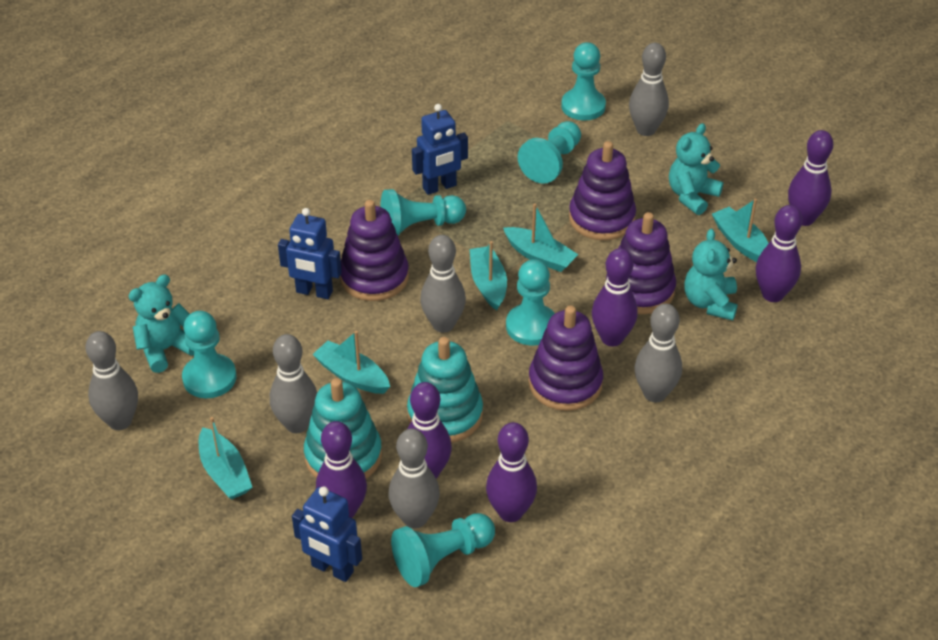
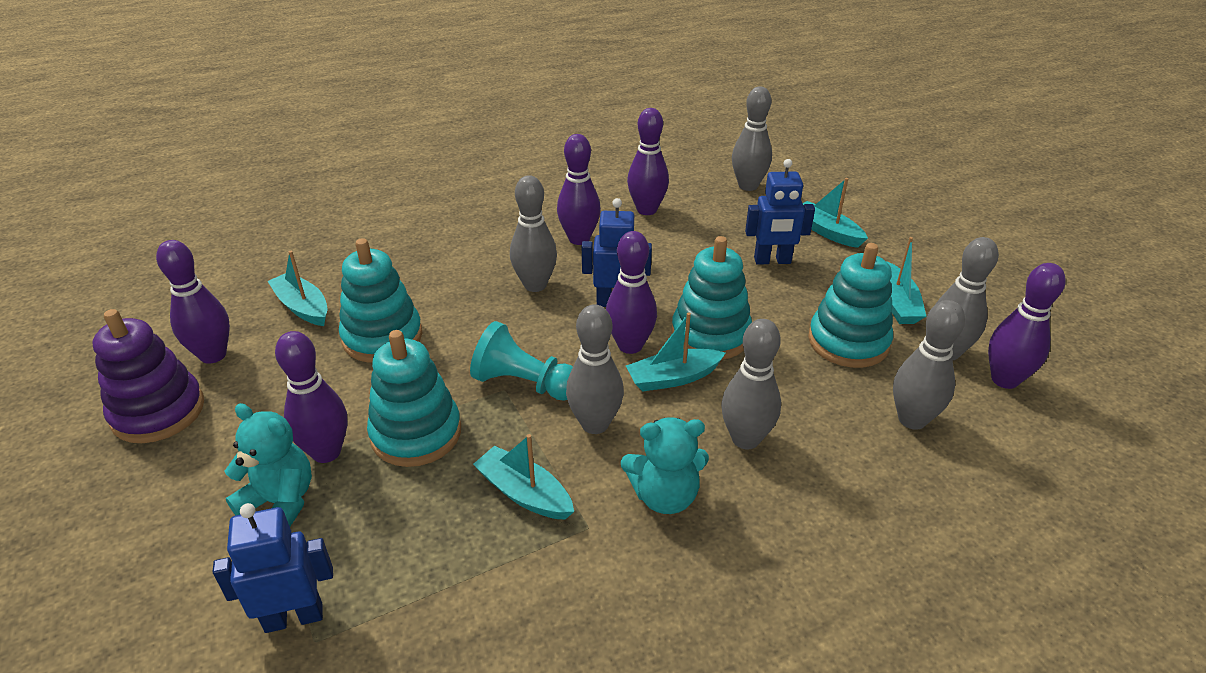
purple stacking toy: 4 -> 1
turquoise pawn: 6 -> 1
turquoise stacking toy: 2 -> 4
turquoise teddy bear: 3 -> 2

